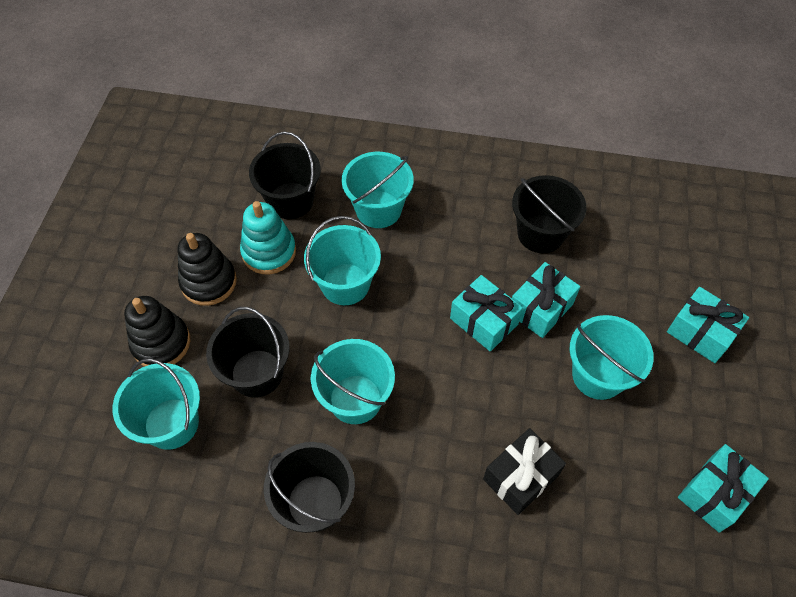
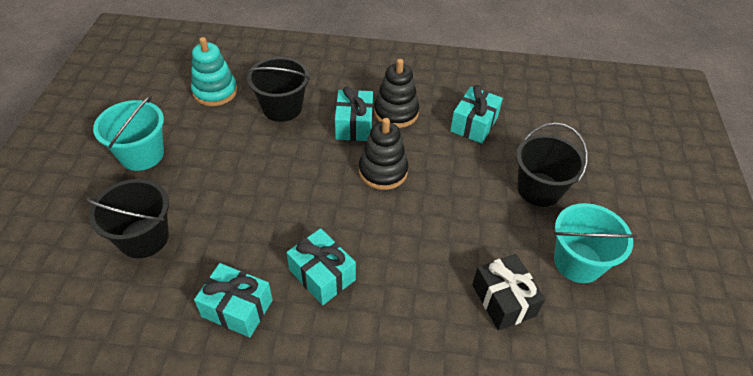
black bucket: 4 -> 3
turquoise bucket: 5 -> 2

